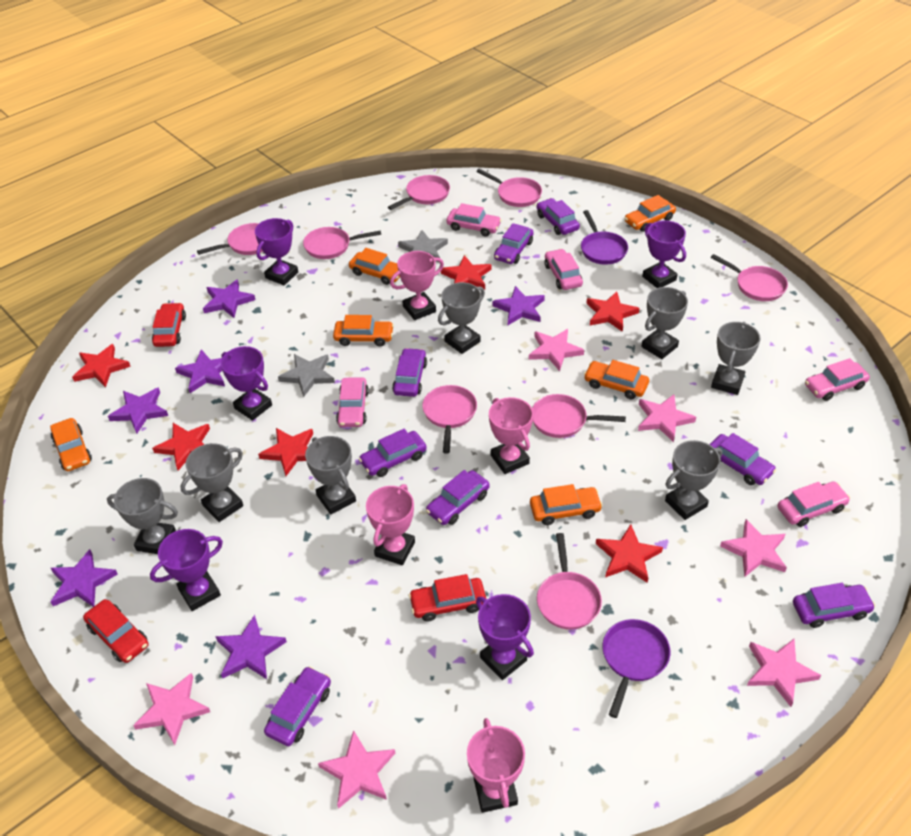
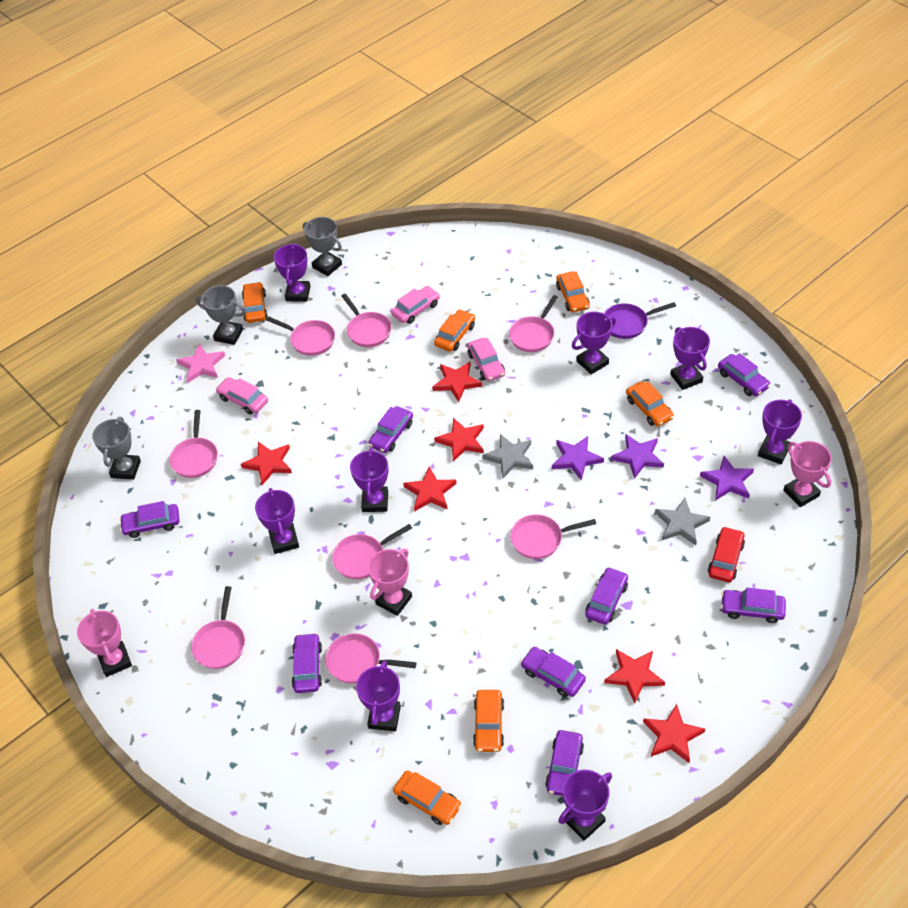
grey trophy: 7 -> 3
pink car: 5 -> 3
pink star: 6 -> 1
pink trophy: 4 -> 3
purple pan: 2 -> 1
purple star: 6 -> 3
purple trophy: 5 -> 8
red car: 3 -> 1

